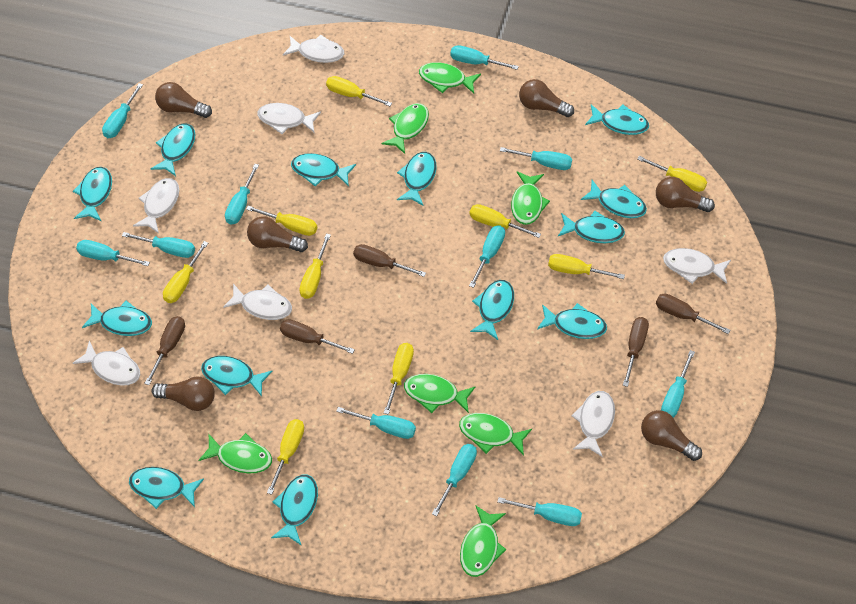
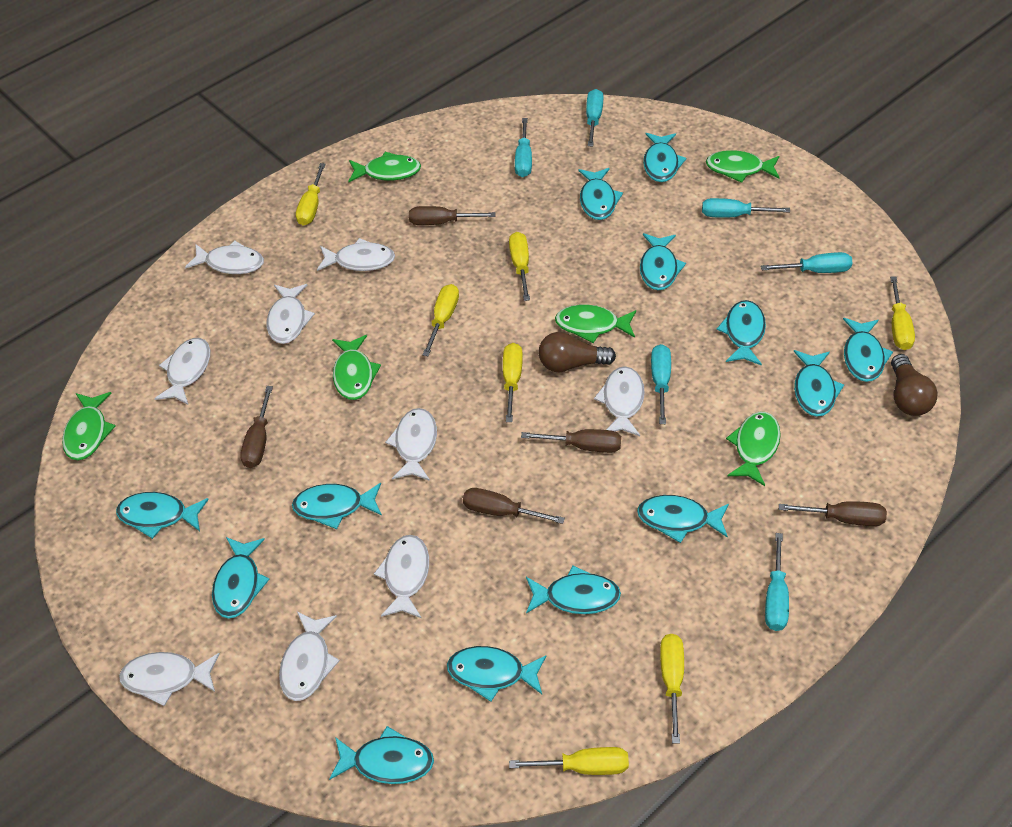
brown light bulb: 6 -> 2
green fish: 7 -> 6
turquoise screwdriver: 11 -> 6
white fish: 7 -> 9
yellow screwdriver: 9 -> 7

